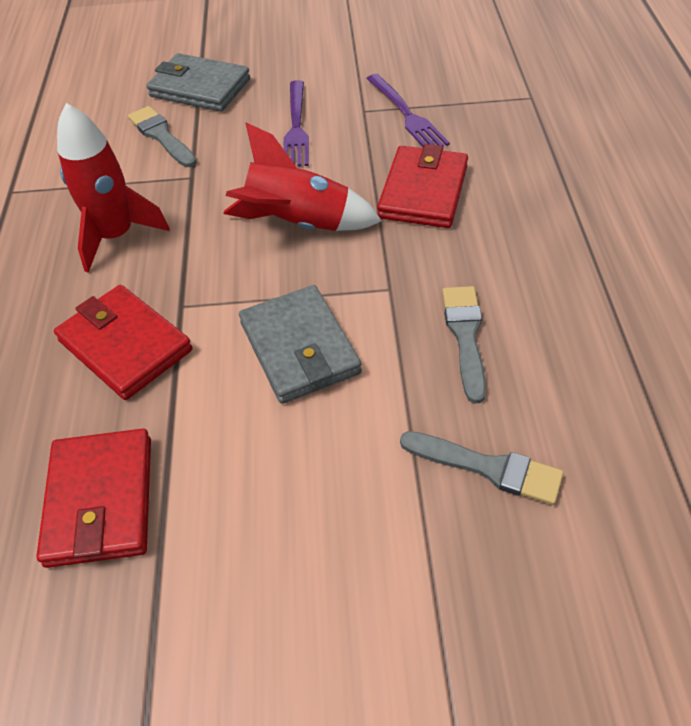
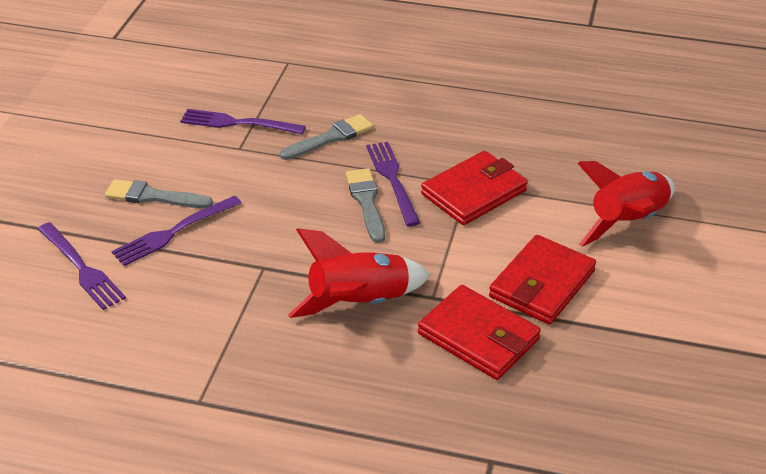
grey wallet: 2 -> 0
purple fork: 2 -> 4

